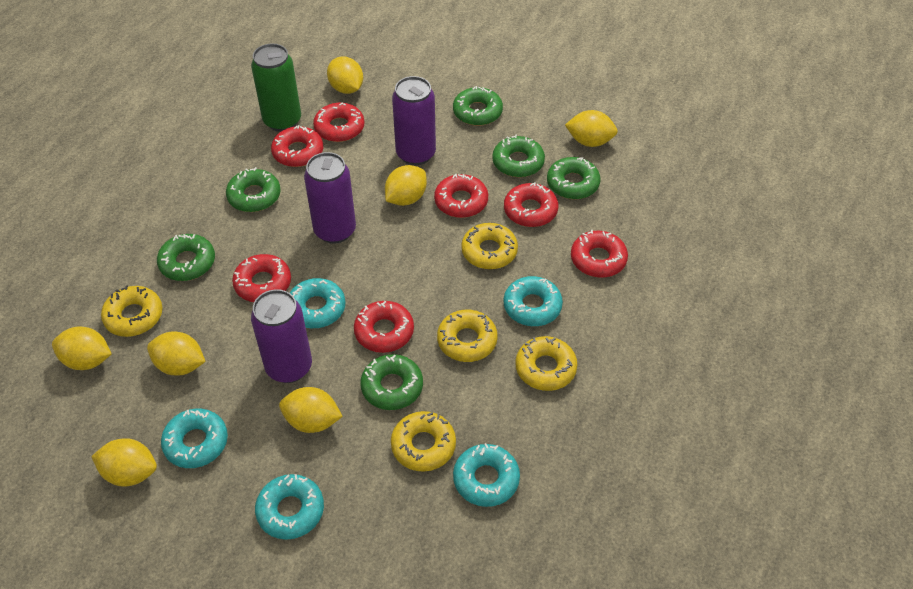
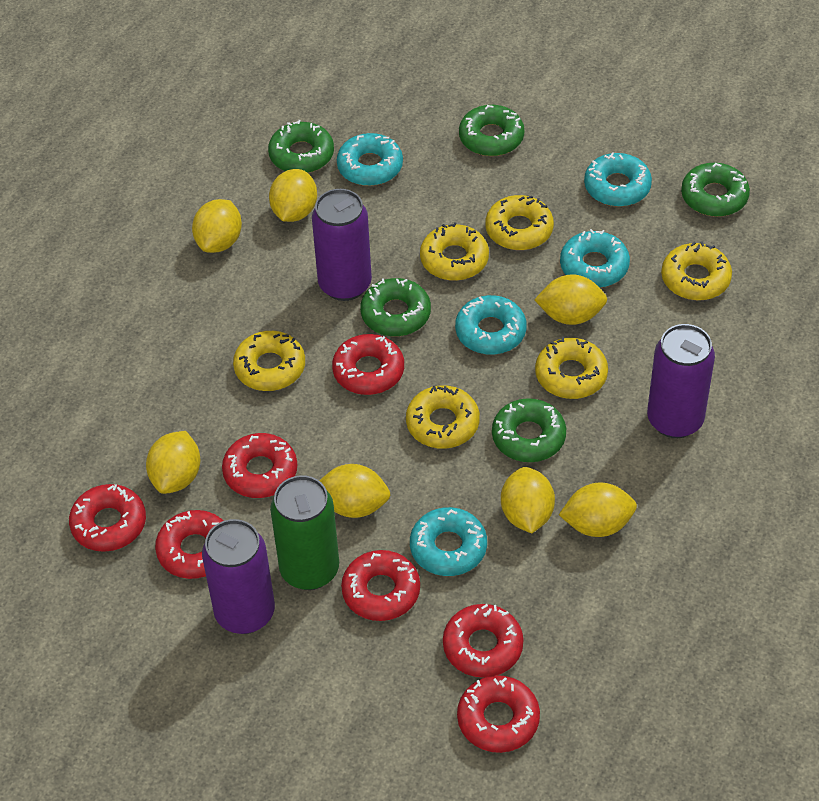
green donut: 6 -> 5
yellow donut: 5 -> 6

